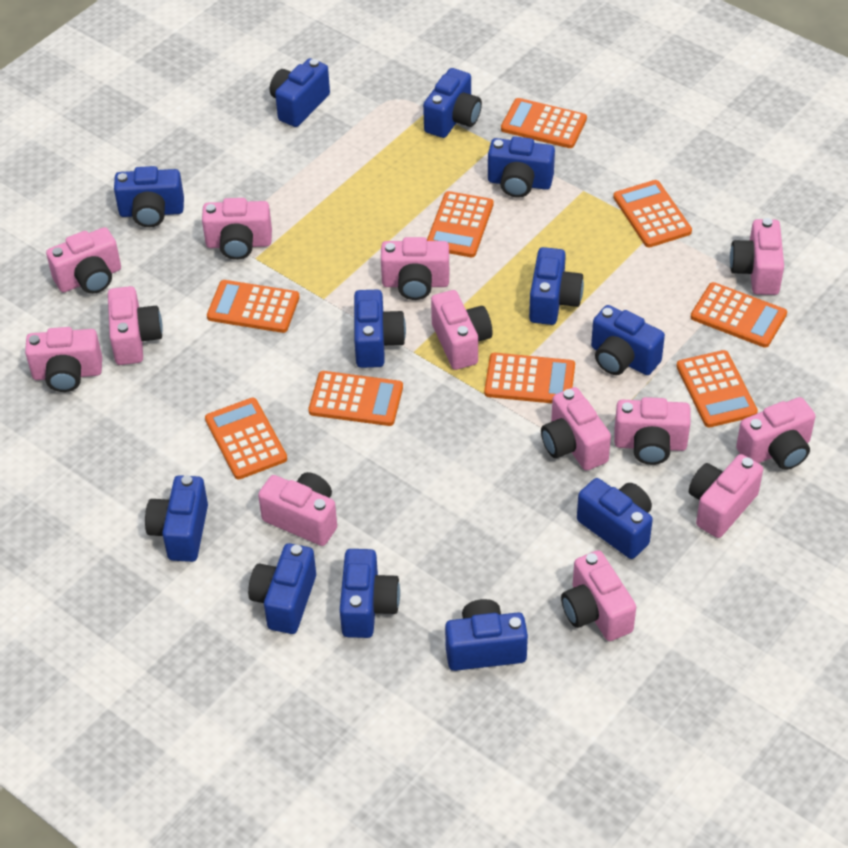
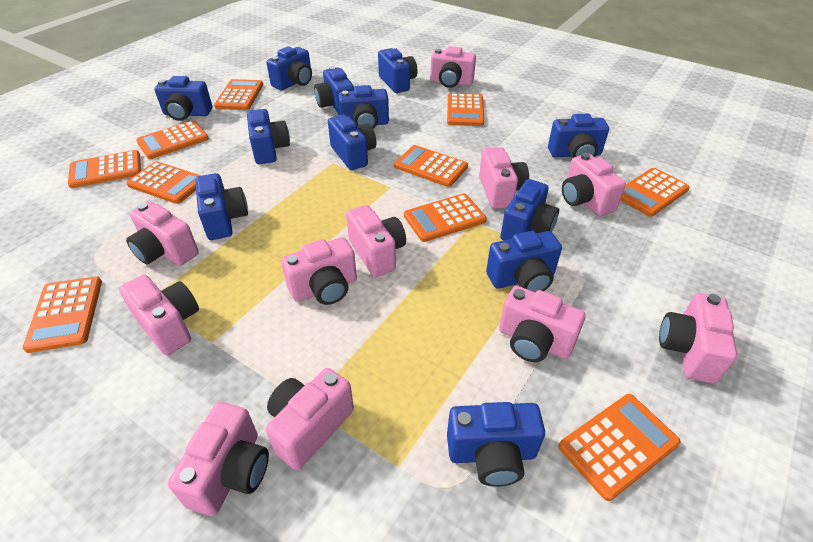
orange calculator: 9 -> 10
pink camera: 13 -> 11

